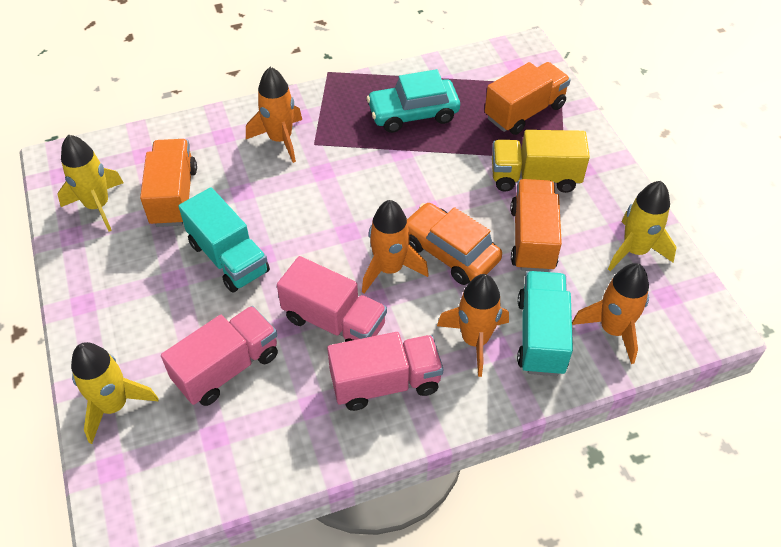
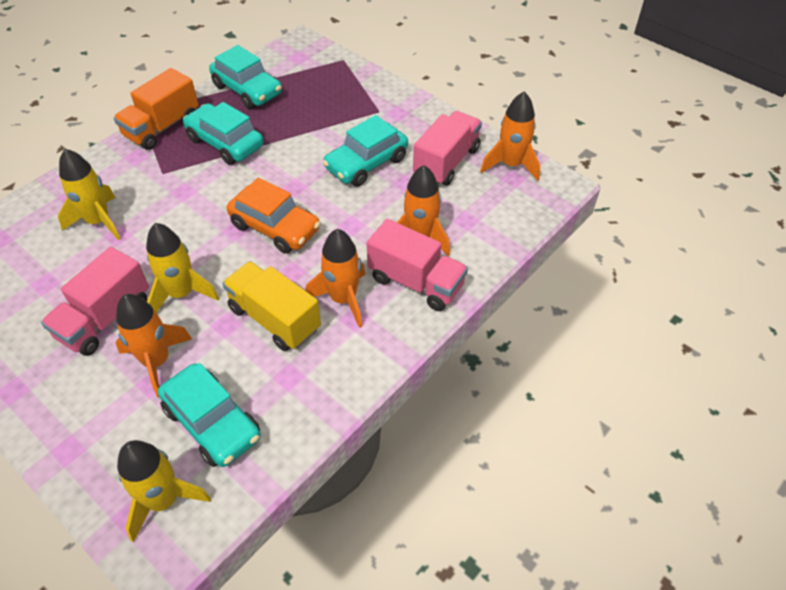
orange truck: 3 -> 1
turquoise car: 1 -> 4
turquoise truck: 2 -> 0

